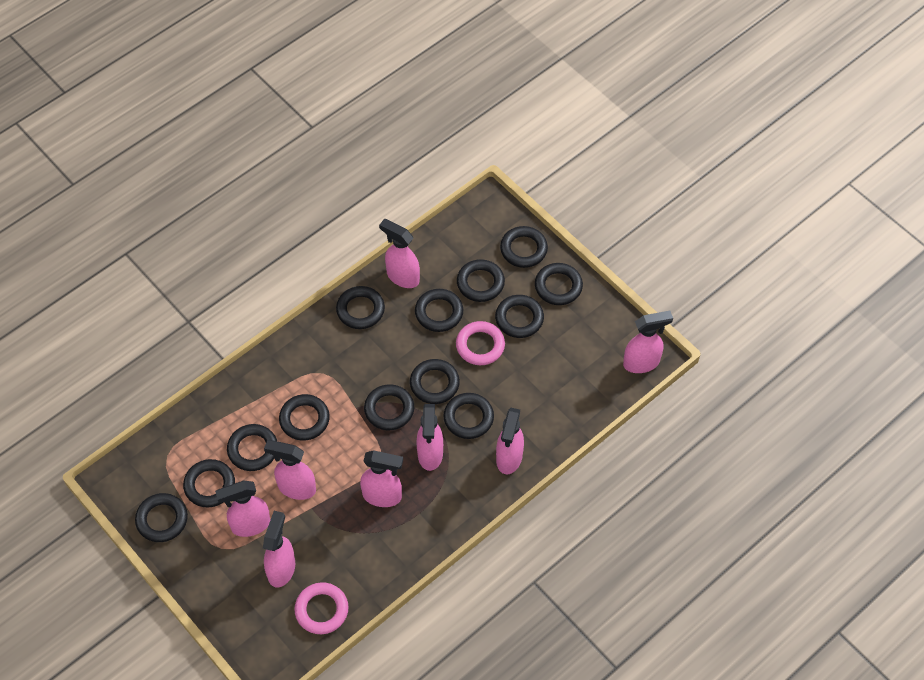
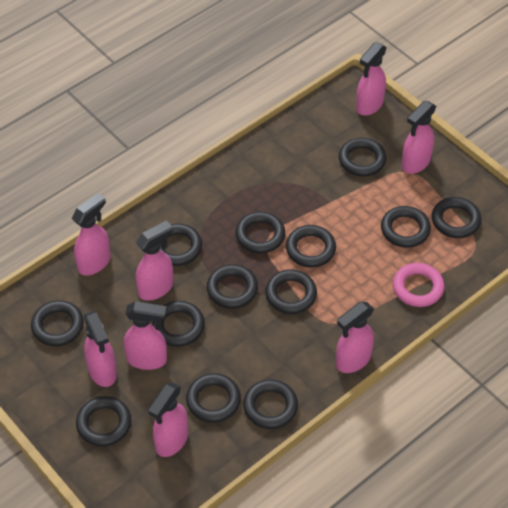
pink ring: 2 -> 1

